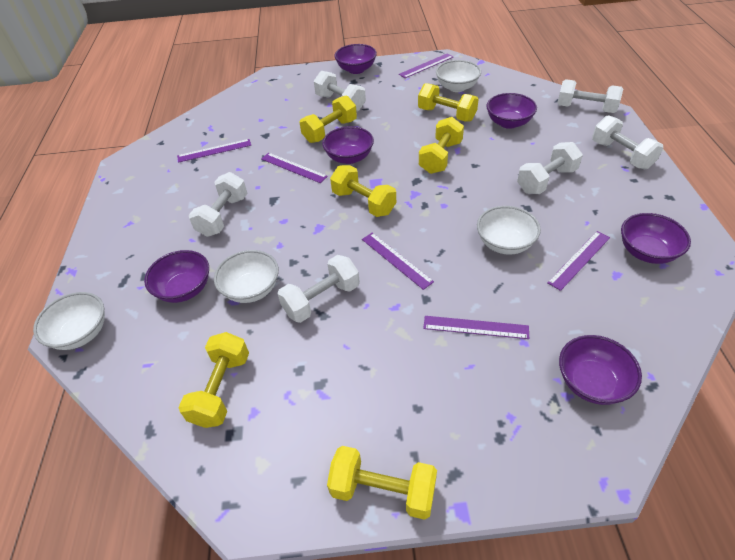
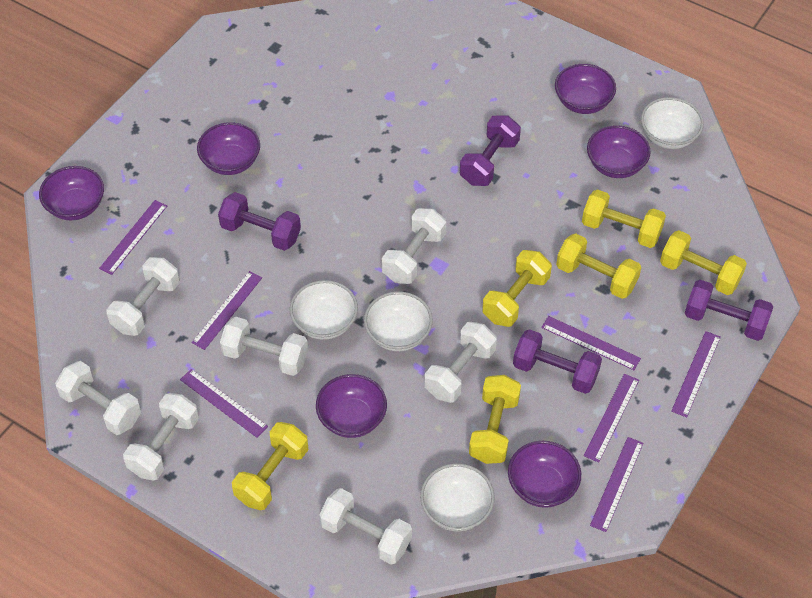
purple dumbbell: 0 -> 4
purple ruler: 6 -> 7
white dumbbell: 6 -> 7

